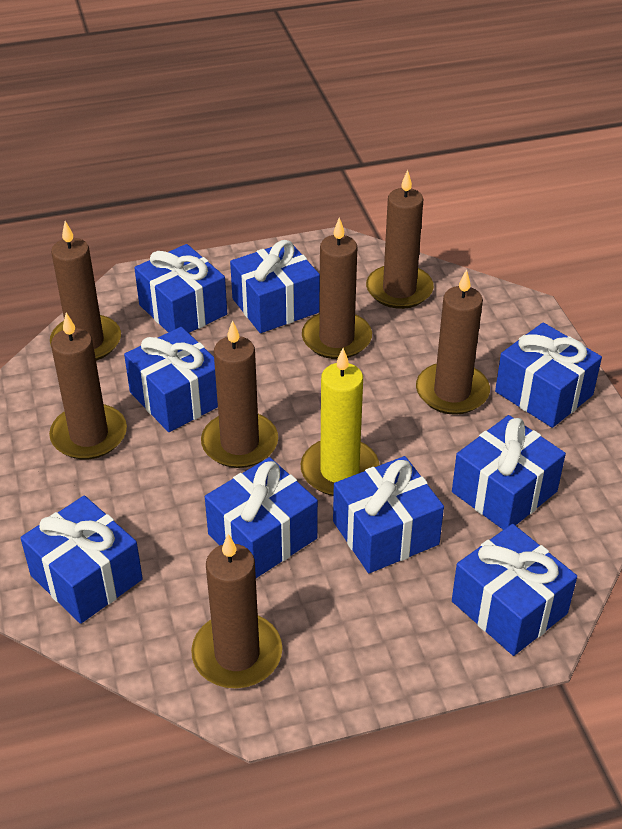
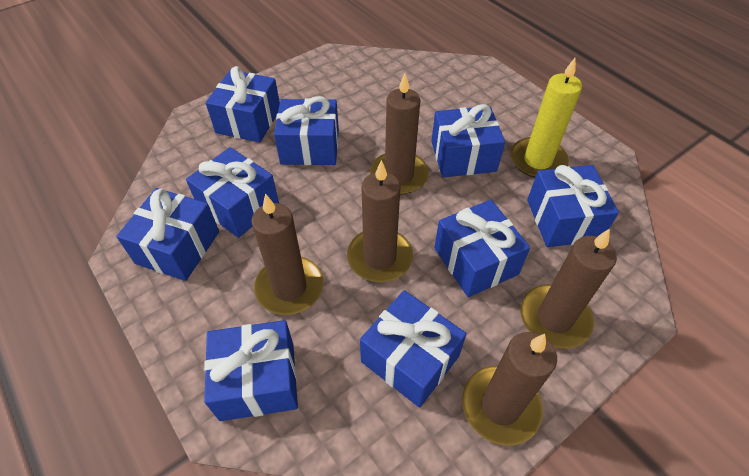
brown candle: 7 -> 5

